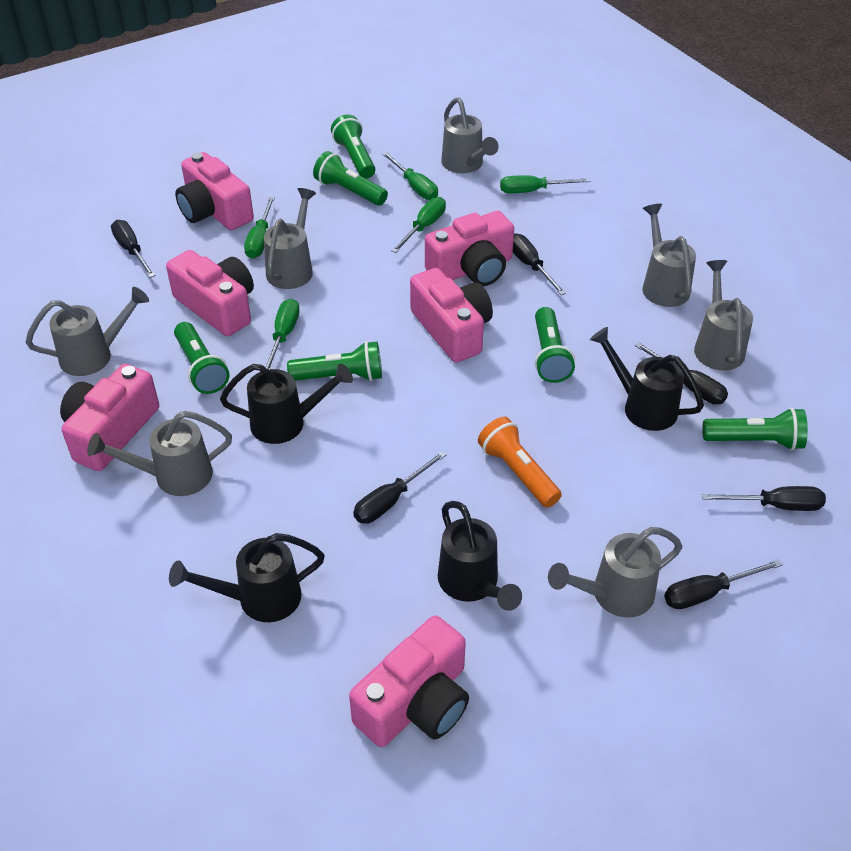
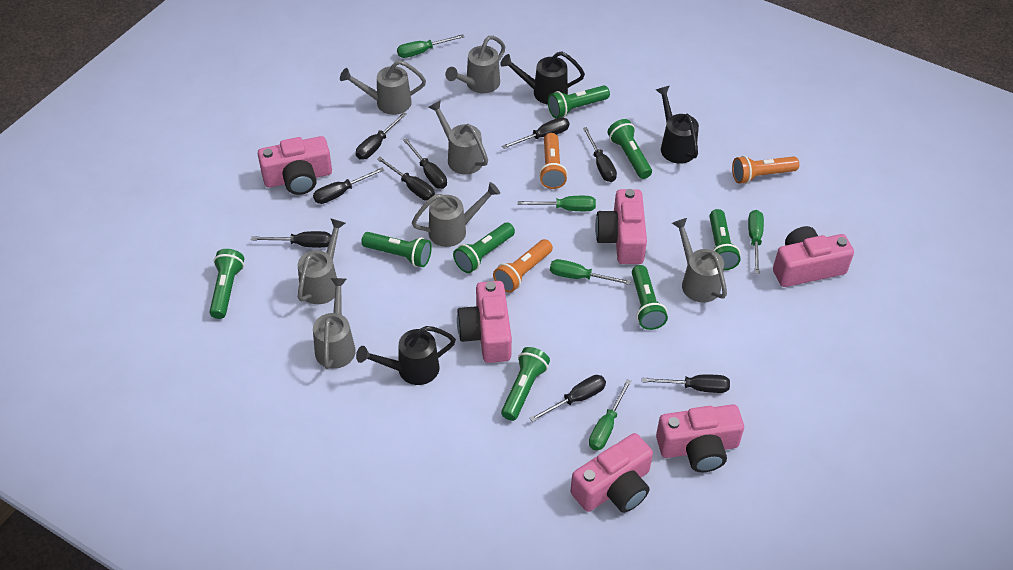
black screwdriver: 6 -> 9
black watering can: 4 -> 3
green flashlight: 6 -> 8
orange flashlight: 1 -> 3

